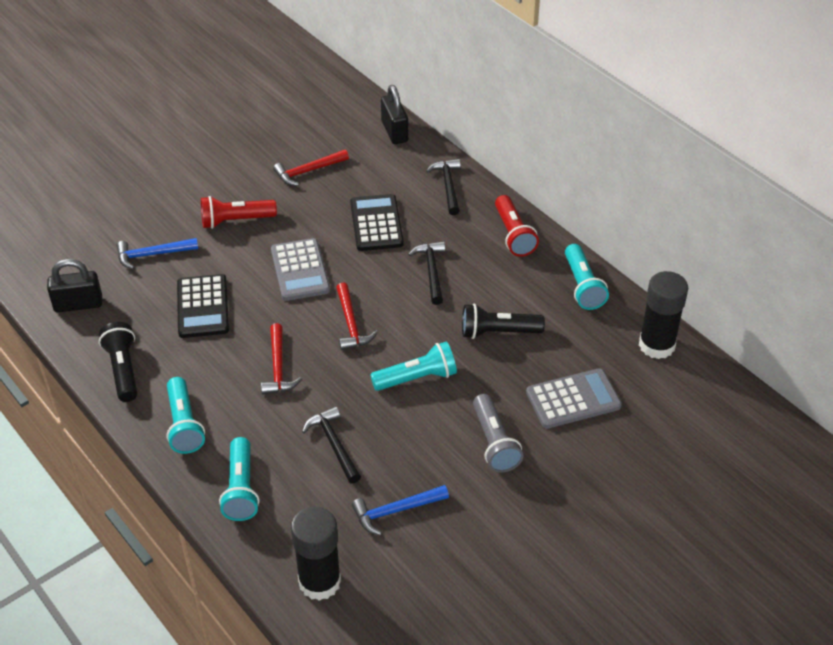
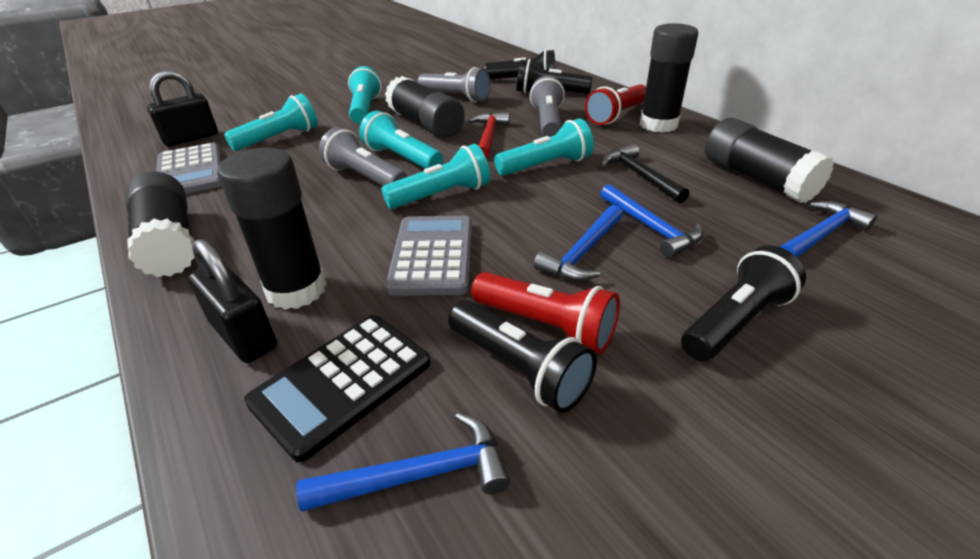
black calculator: 2 -> 1
black flashlight: 2 -> 4
black glue stick: 2 -> 5
black hammer: 3 -> 1
blue hammer: 2 -> 4
grey flashlight: 1 -> 3
red hammer: 3 -> 1
turquoise flashlight: 4 -> 5

